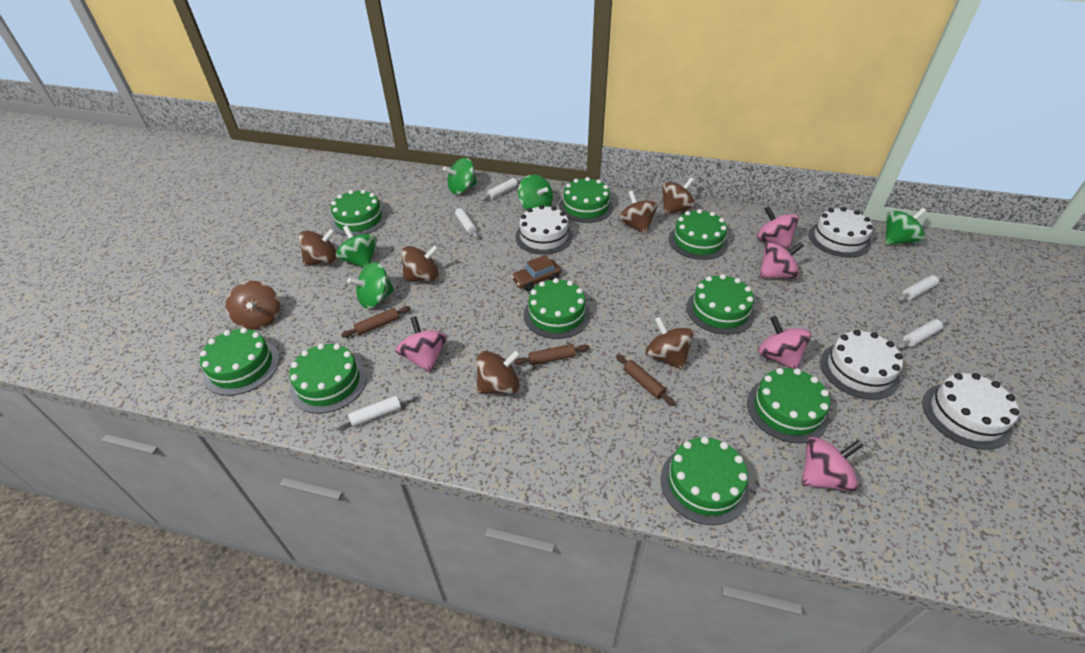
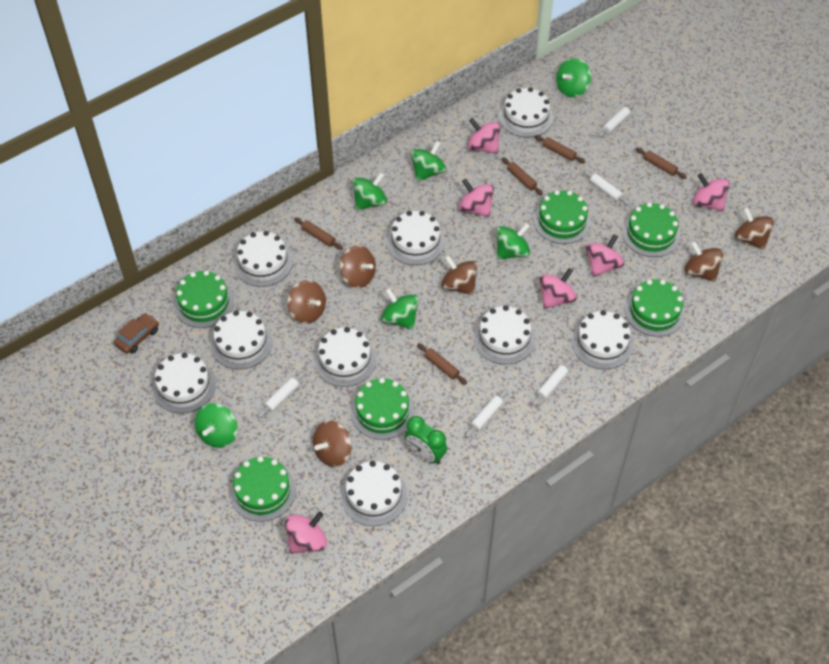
brown rolling pin: 3 -> 5
brown spinning top: 7 -> 6
green cake: 9 -> 6
green clock: 0 -> 1
green spinning top: 5 -> 6
pink spinning top: 5 -> 6
white cake: 4 -> 9

